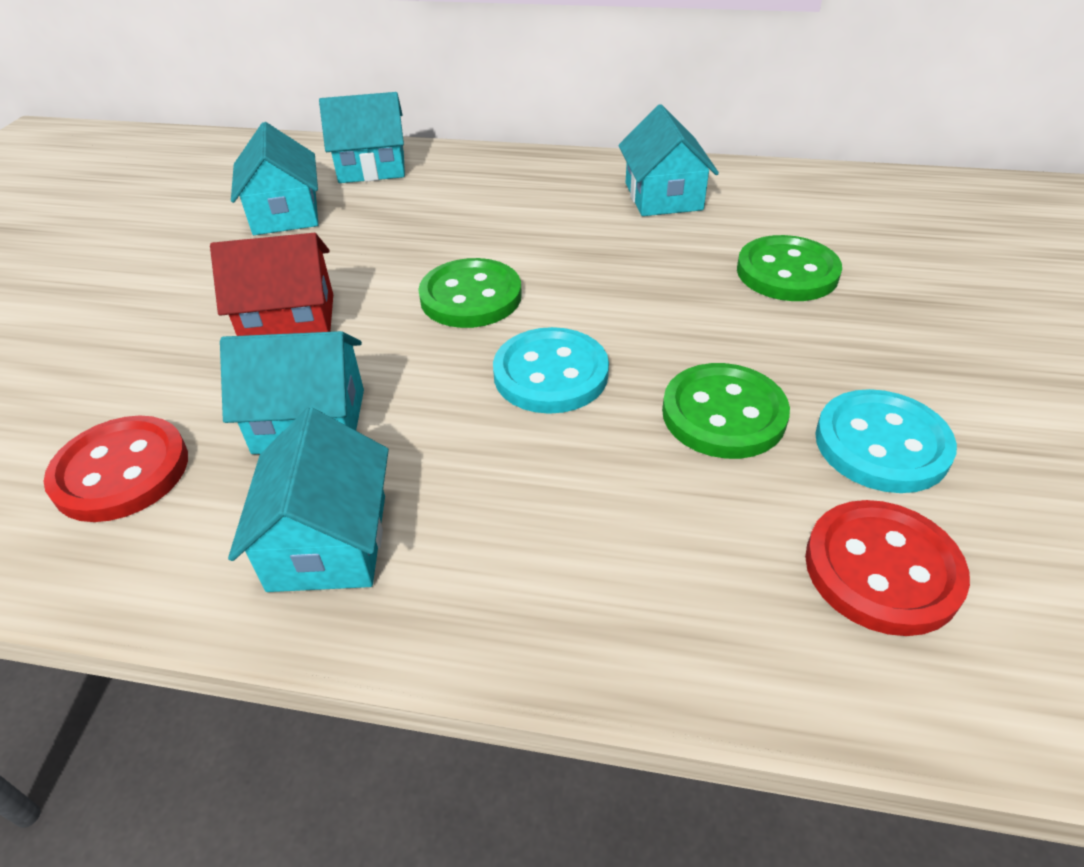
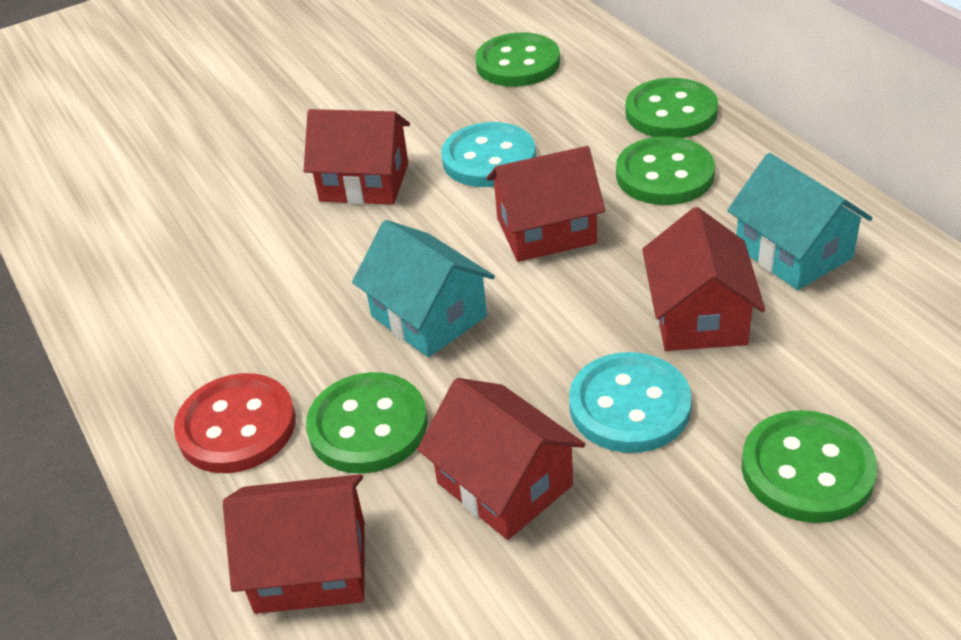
green button: 3 -> 5
red button: 2 -> 1
red house: 1 -> 5
turquoise house: 5 -> 2

